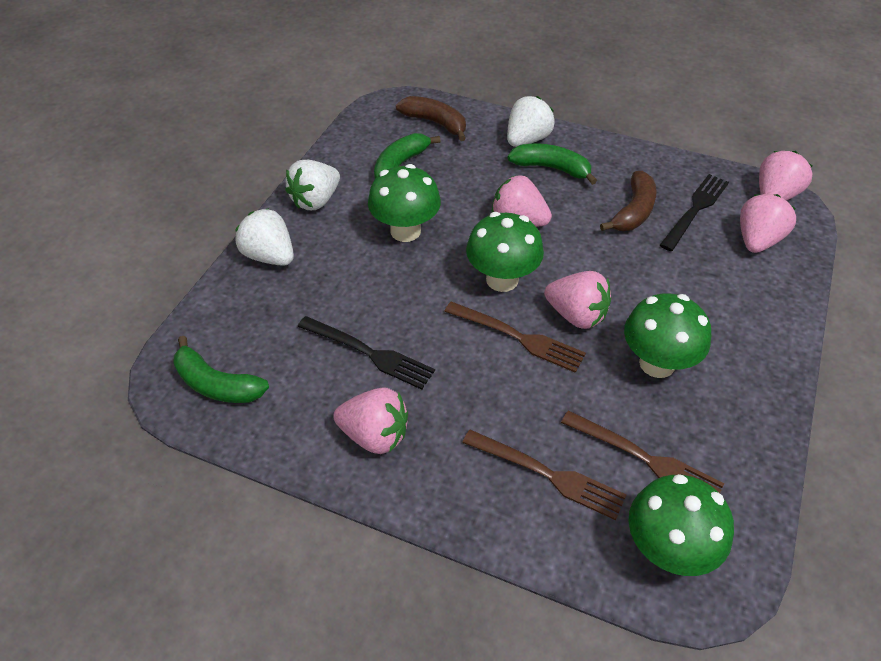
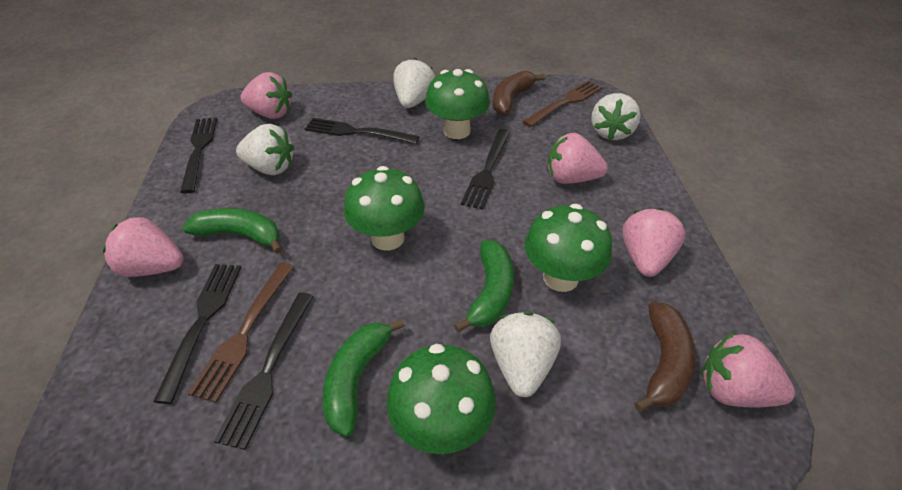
black fork: 2 -> 5
brown fork: 3 -> 2
white strawberry: 3 -> 4

